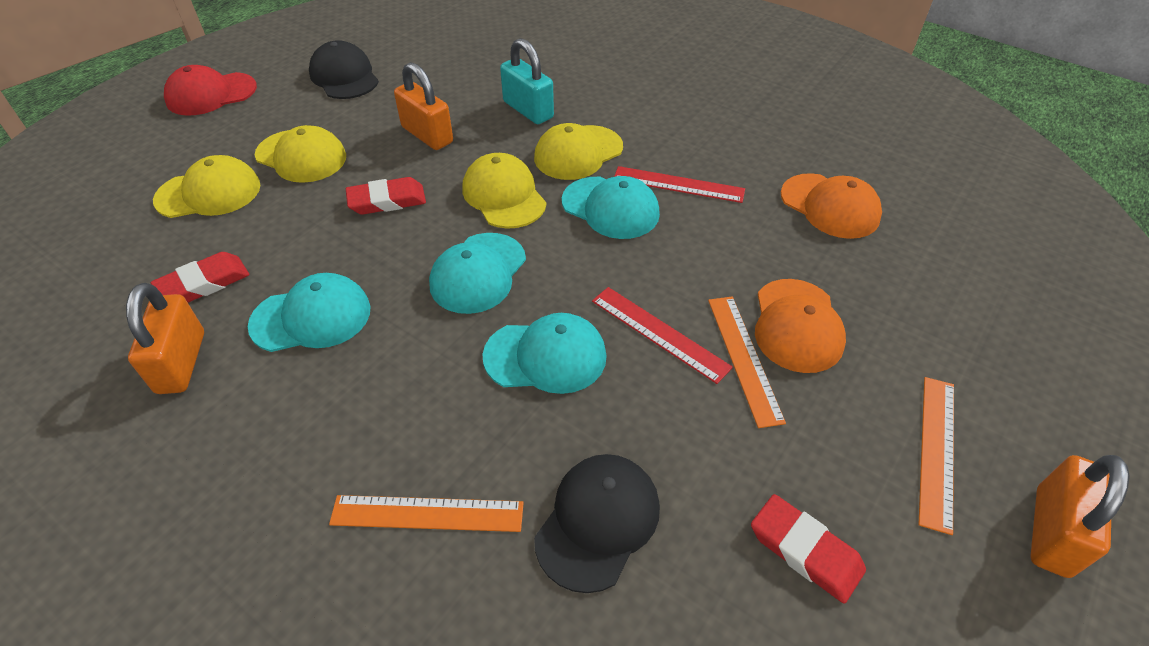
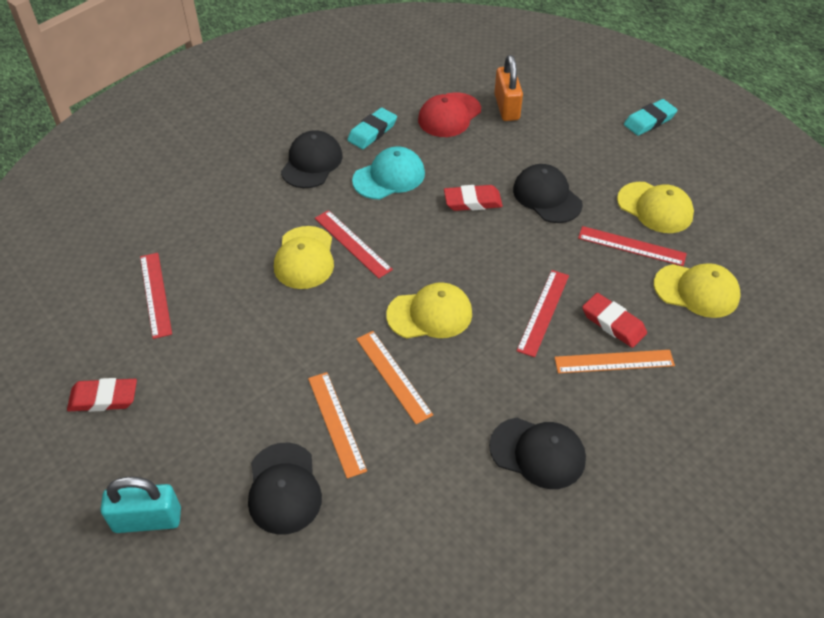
black cap: 2 -> 4
orange cap: 2 -> 0
orange padlock: 3 -> 1
red ruler: 2 -> 4
turquoise cap: 4 -> 1
turquoise eraser: 0 -> 2

